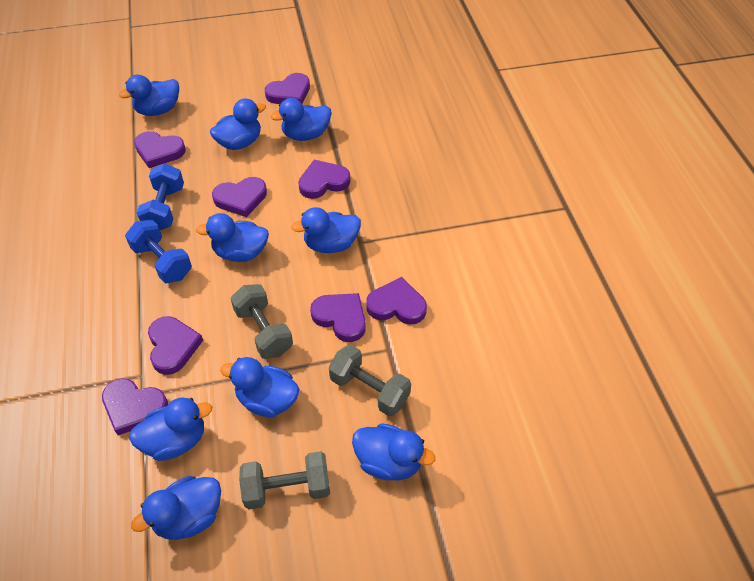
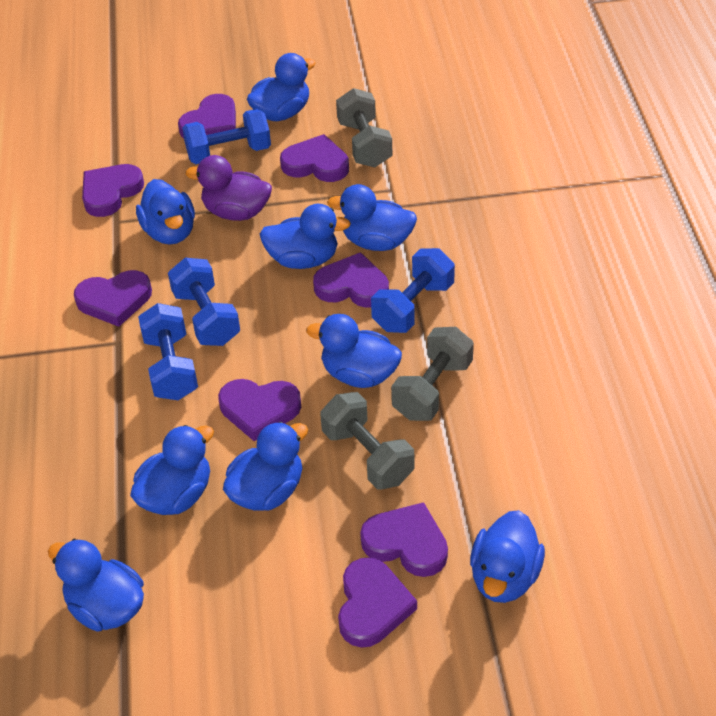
blue dumbbell: 2 -> 4
purple duck: 0 -> 1

